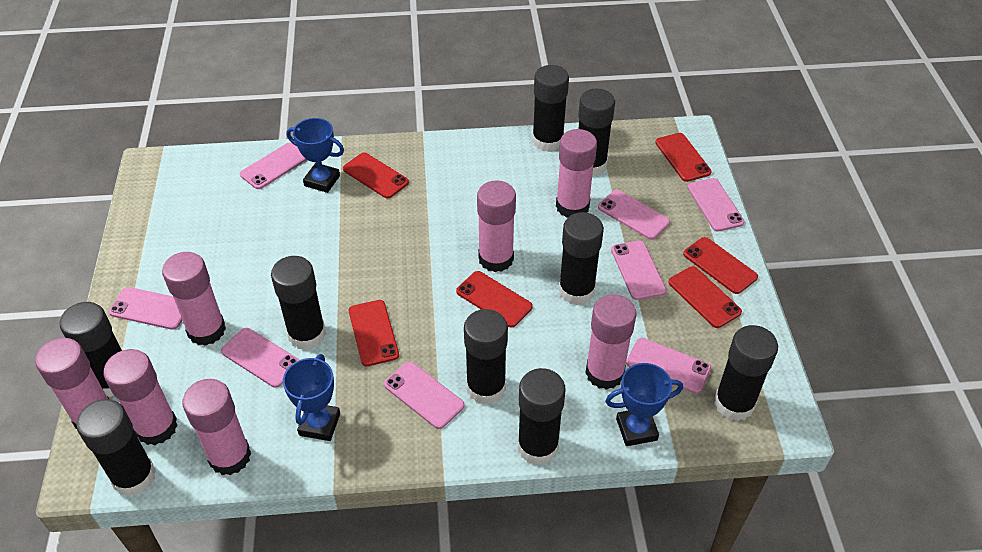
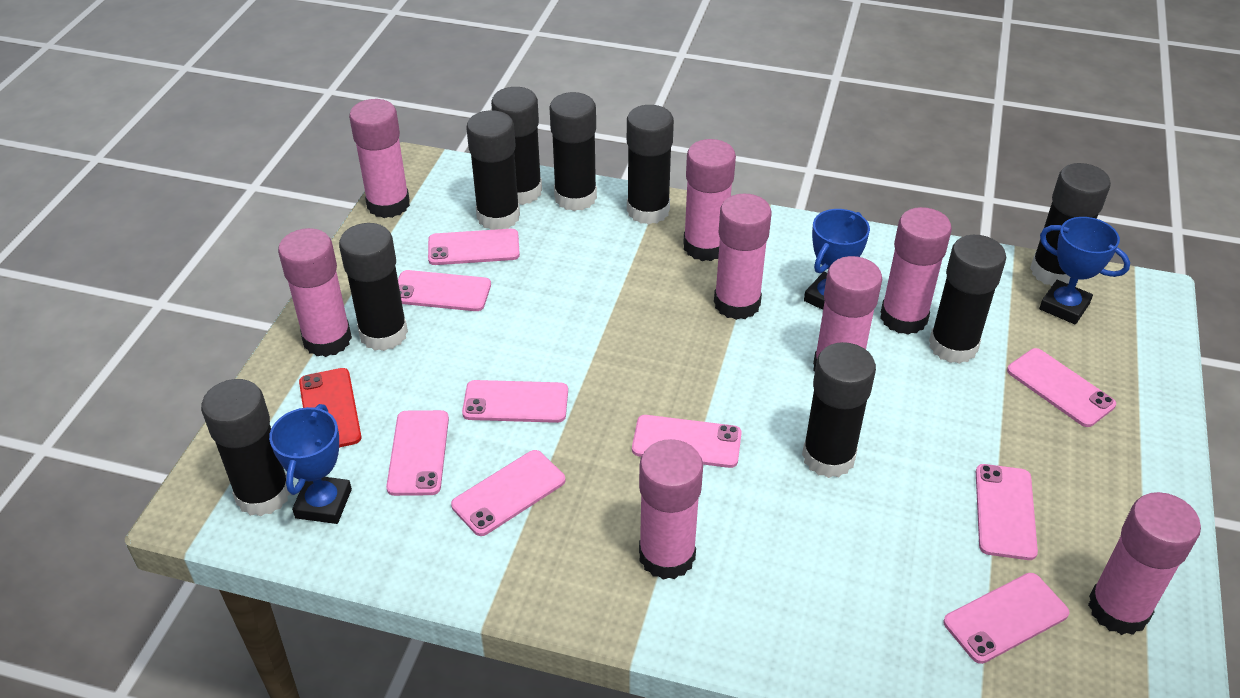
pink glue stick: 7 -> 8
pink phone: 8 -> 9
red phone: 6 -> 1

